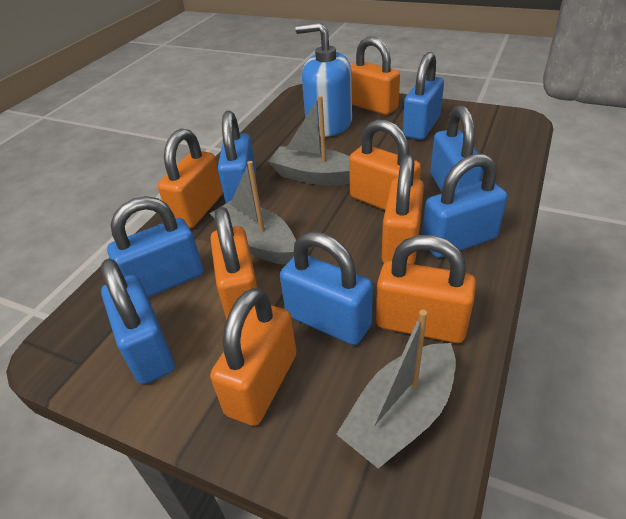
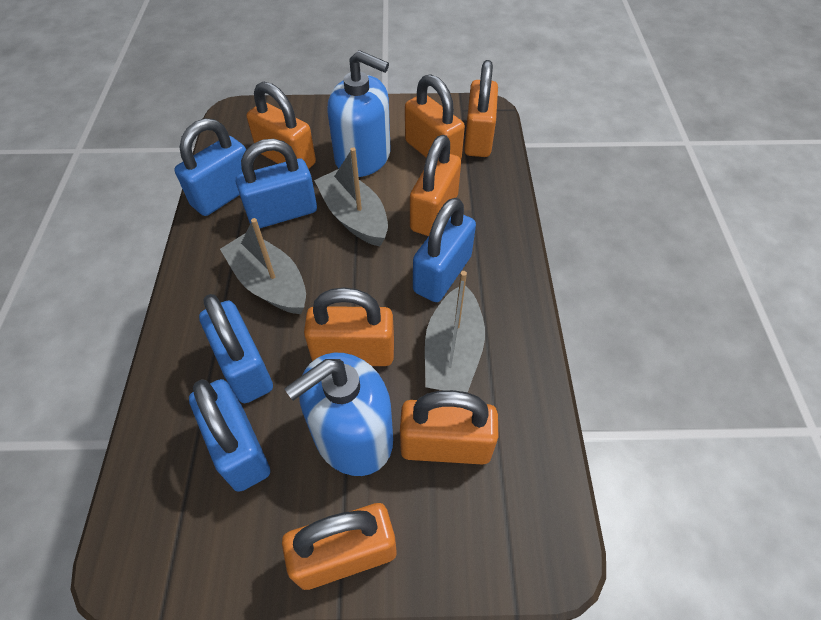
blue padlock: 7 -> 5
blue soap dispenser: 1 -> 2

